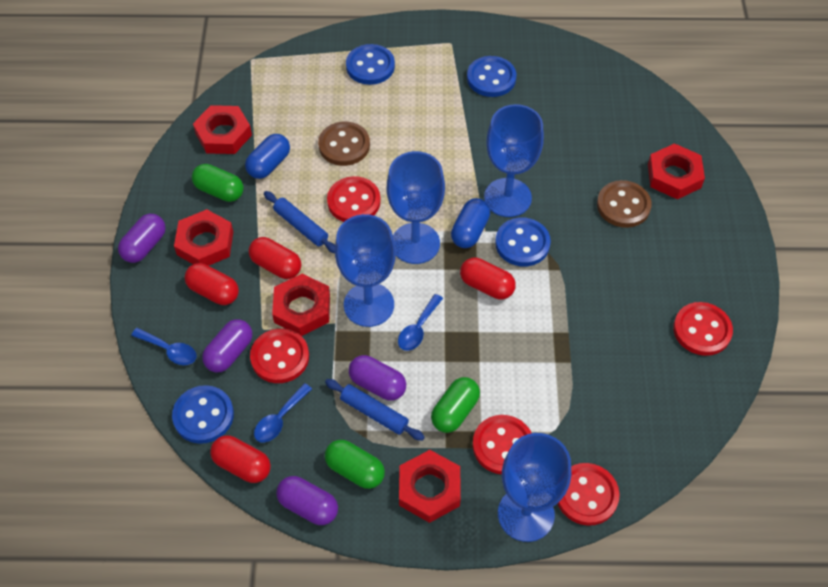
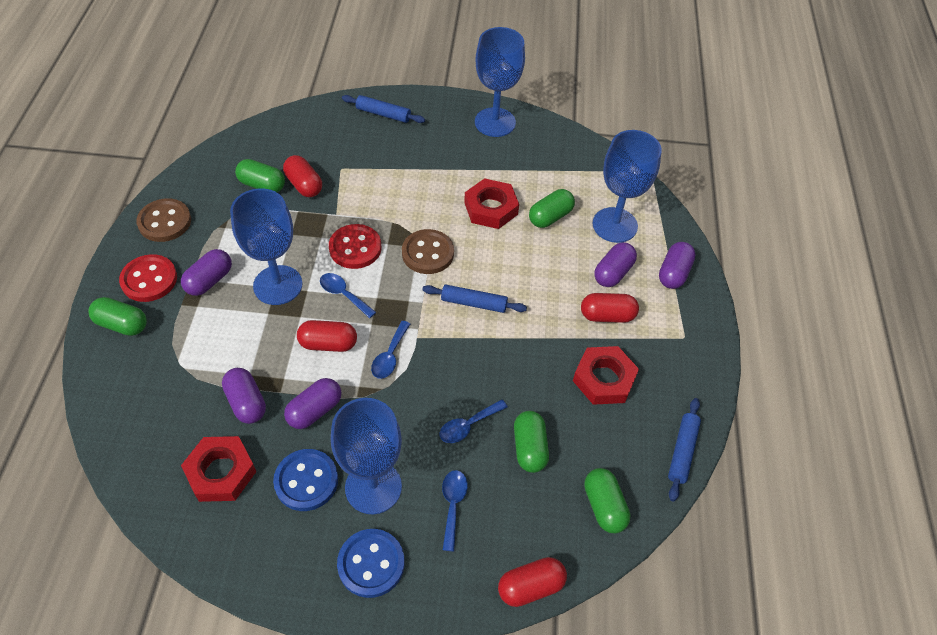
blue button: 4 -> 2
blue capsule: 2 -> 0
blue rolling pin: 2 -> 3
blue spoon: 3 -> 4
green capsule: 3 -> 5
purple capsule: 4 -> 5
red button: 5 -> 2
red nut: 5 -> 3

